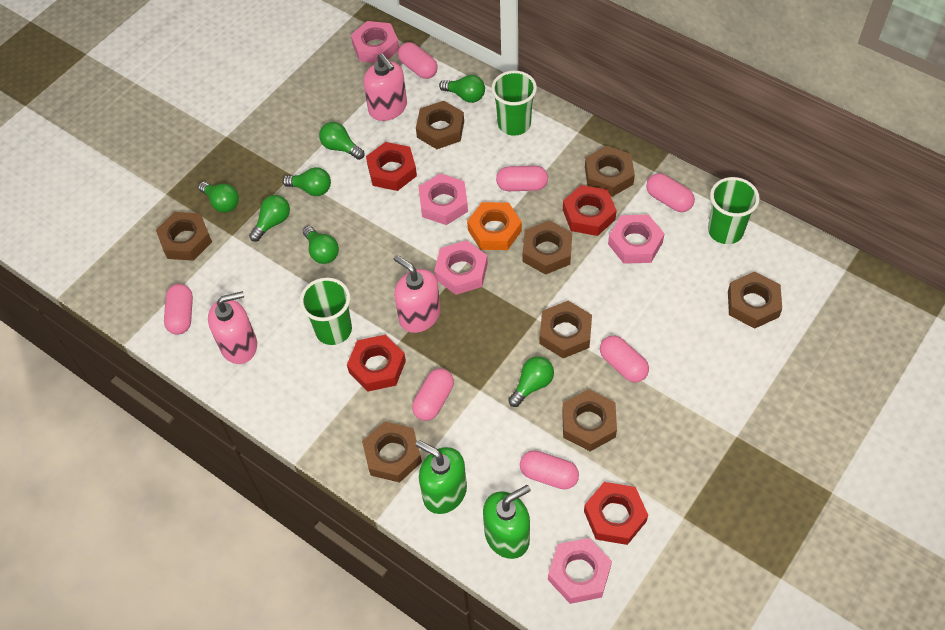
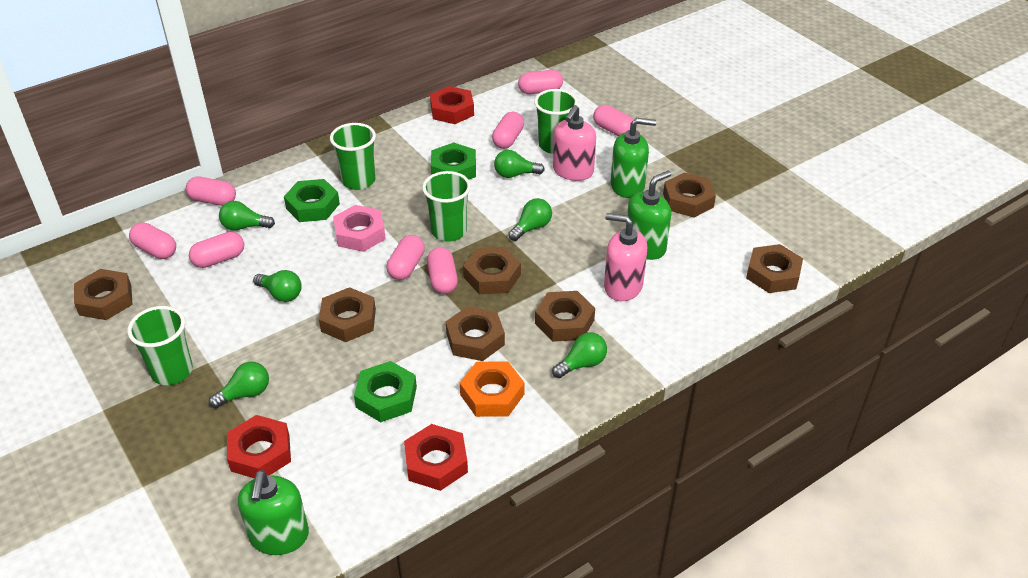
brown nut: 8 -> 7
green cup: 3 -> 4
green light bulb: 7 -> 6
green nut: 0 -> 3
green soap dispenser: 2 -> 3
pink capsule: 7 -> 8
pink nut: 5 -> 1
pink soap dispenser: 3 -> 2
red nut: 4 -> 3

